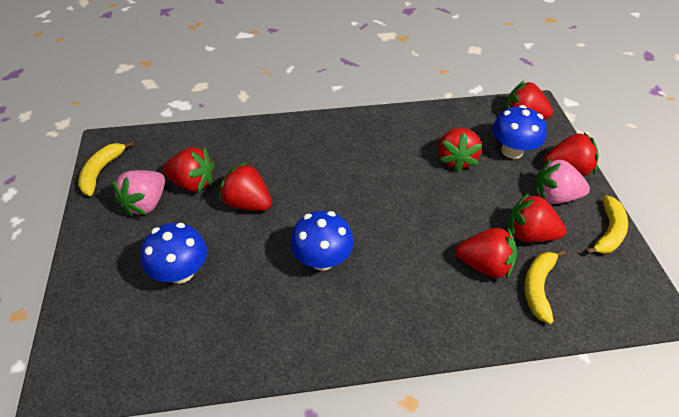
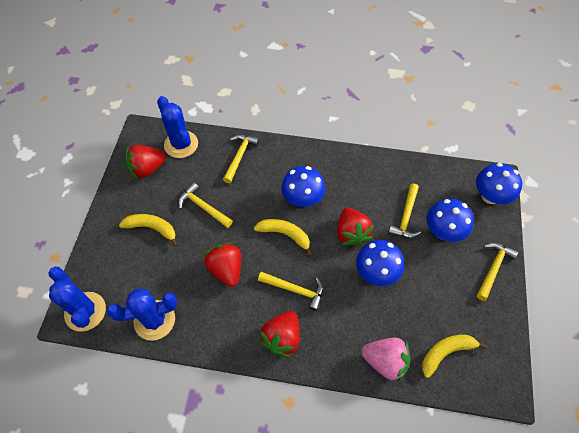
blue cactus: 0 -> 3
blue mushroom: 3 -> 4
pink strawberry: 2 -> 1
red strawberry: 7 -> 4
yellow hammer: 0 -> 5

